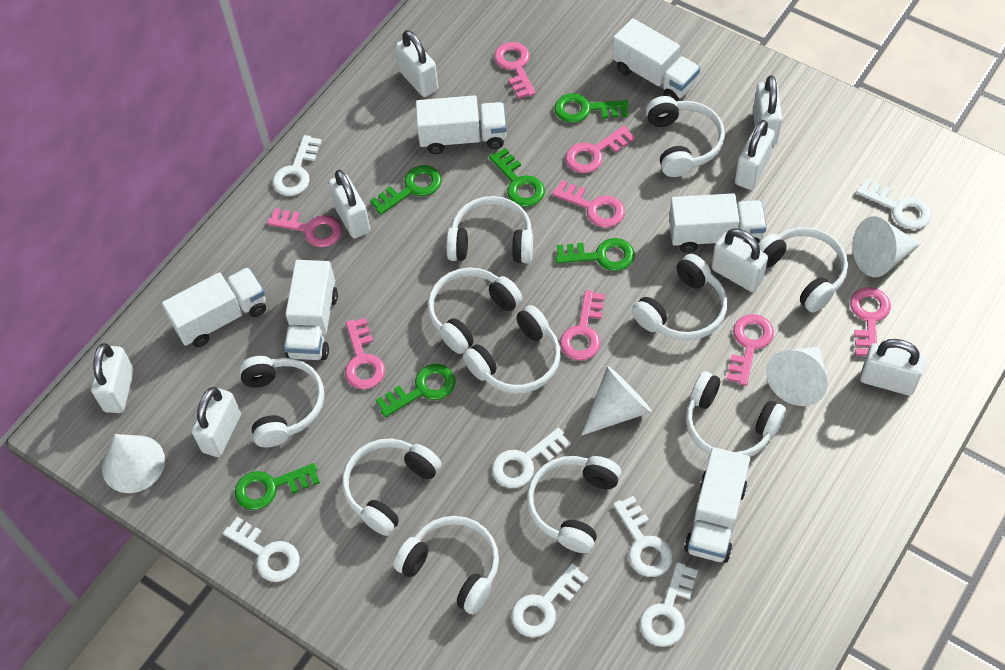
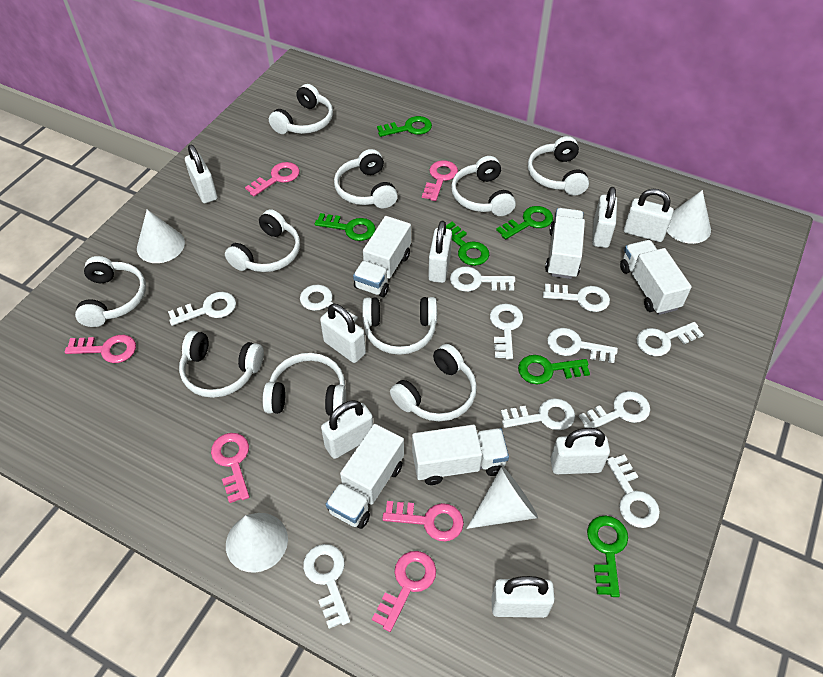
pink key: 8 -> 6
white headphones: 11 -> 10
white key: 7 -> 11
white truck: 6 -> 5

